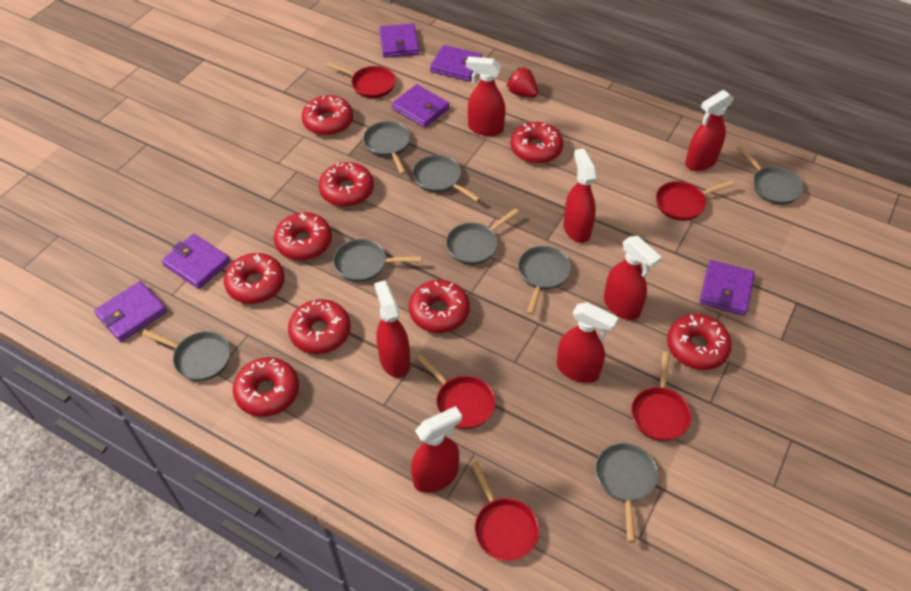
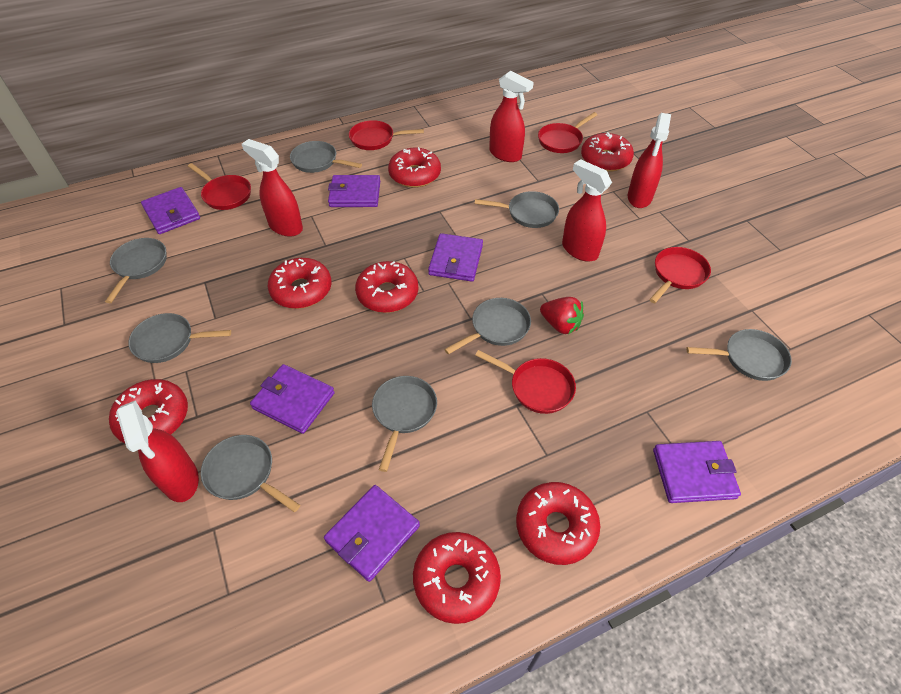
red donut: 9 -> 7
red spray bottle: 7 -> 5

